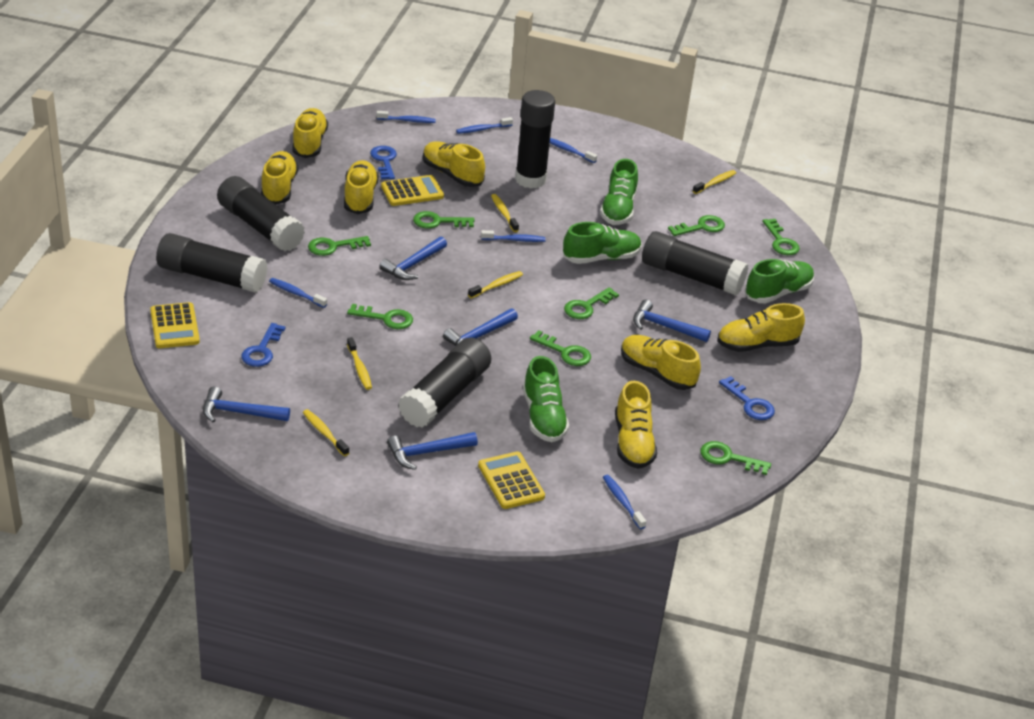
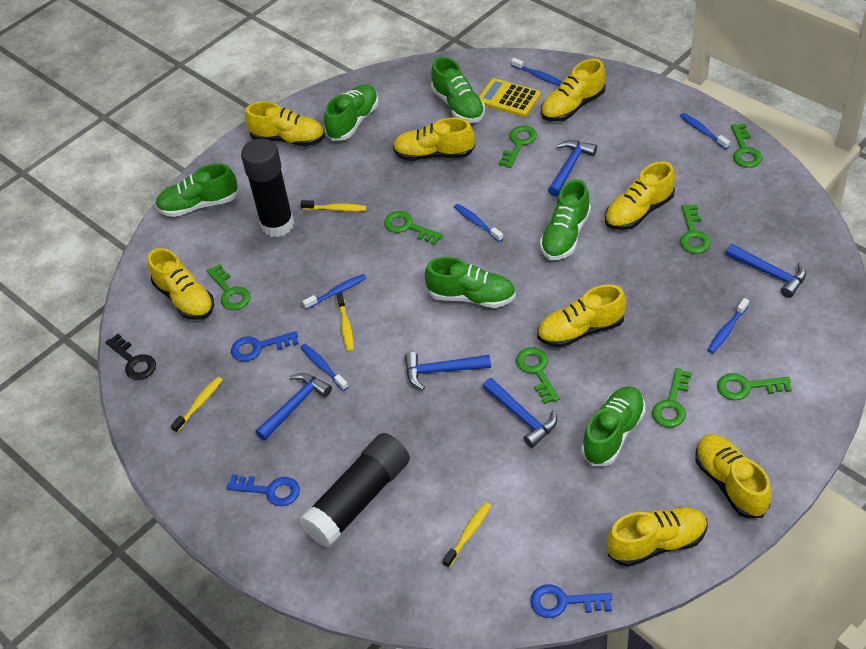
black glue stick: 5 -> 2
black key: 0 -> 1
green shoe: 4 -> 6
yellow calculator: 3 -> 1
yellow shoe: 7 -> 8
yellow toothbrush: 5 -> 4

